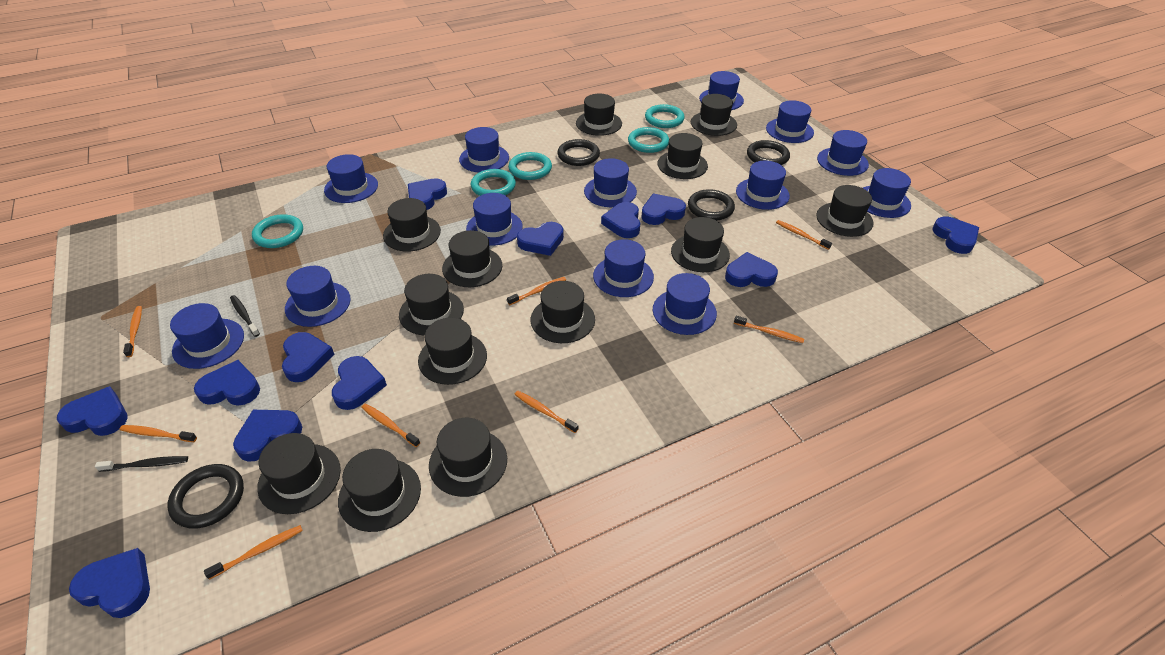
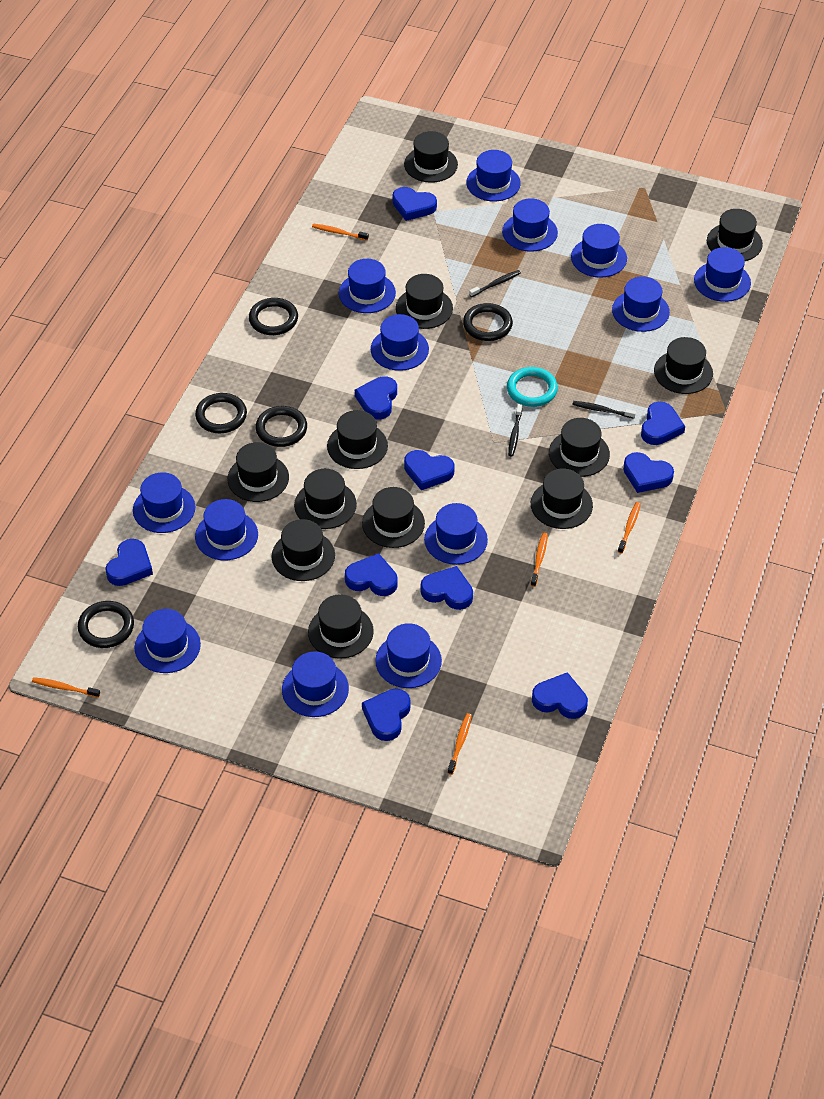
black hat: 13 -> 12
black ring: 4 -> 5
black toothbrush: 2 -> 3
blue heart: 12 -> 10
orange toothbrush: 8 -> 5
turquoise ring: 5 -> 1

